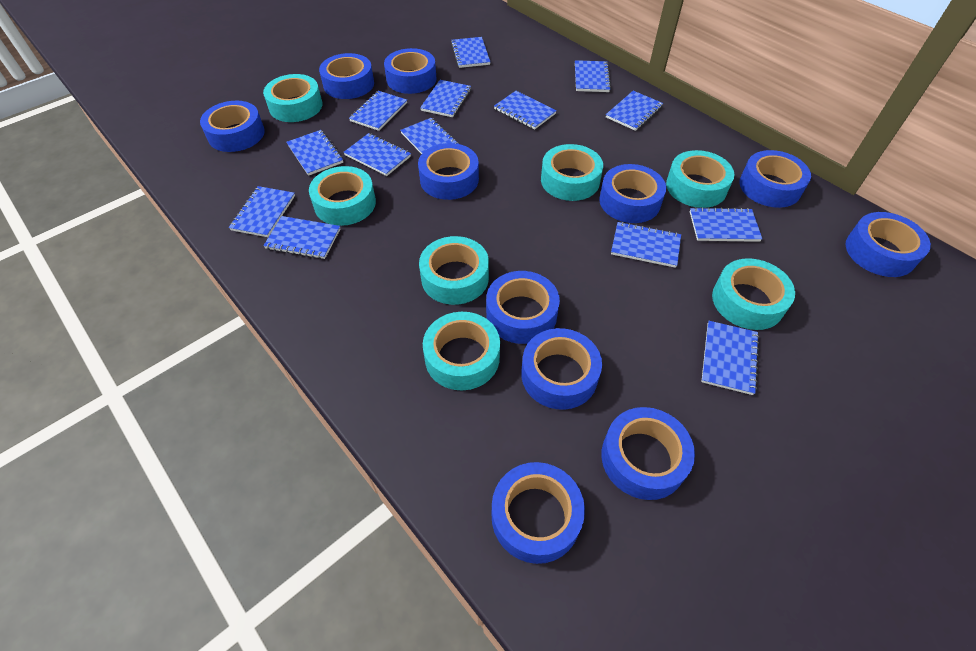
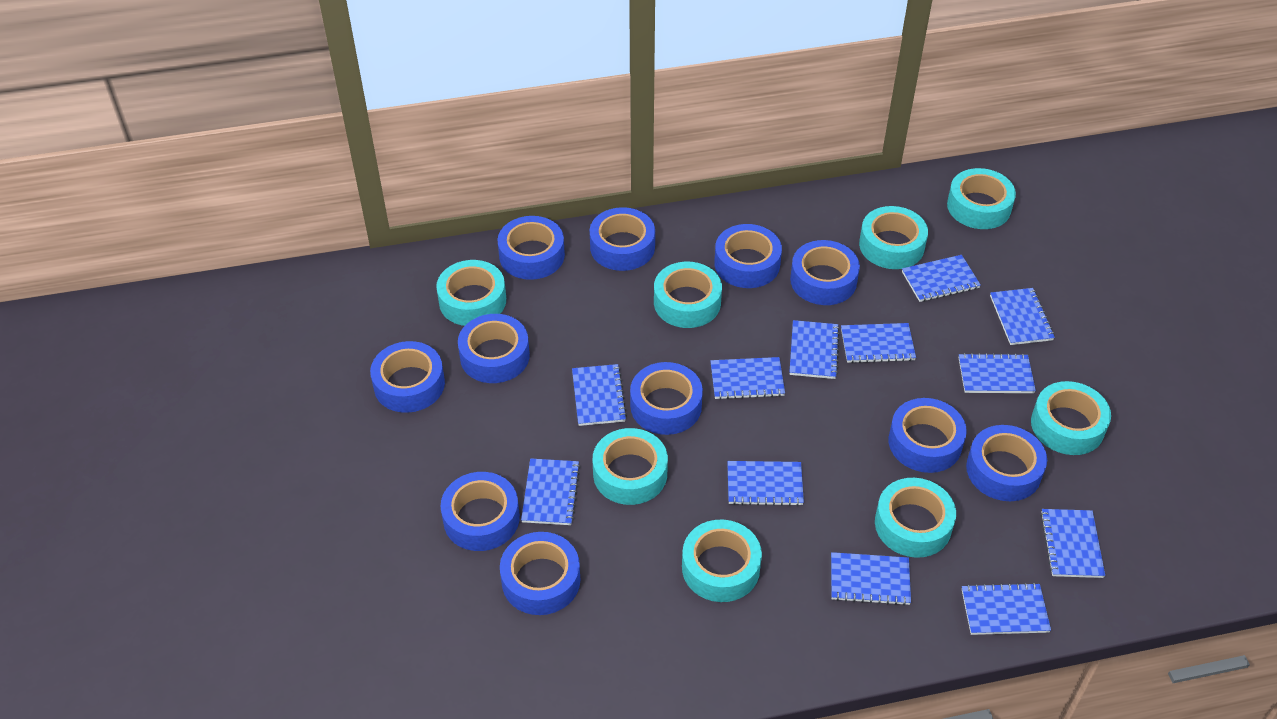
blue notebook: 14 -> 12
turquoise tape: 7 -> 8

